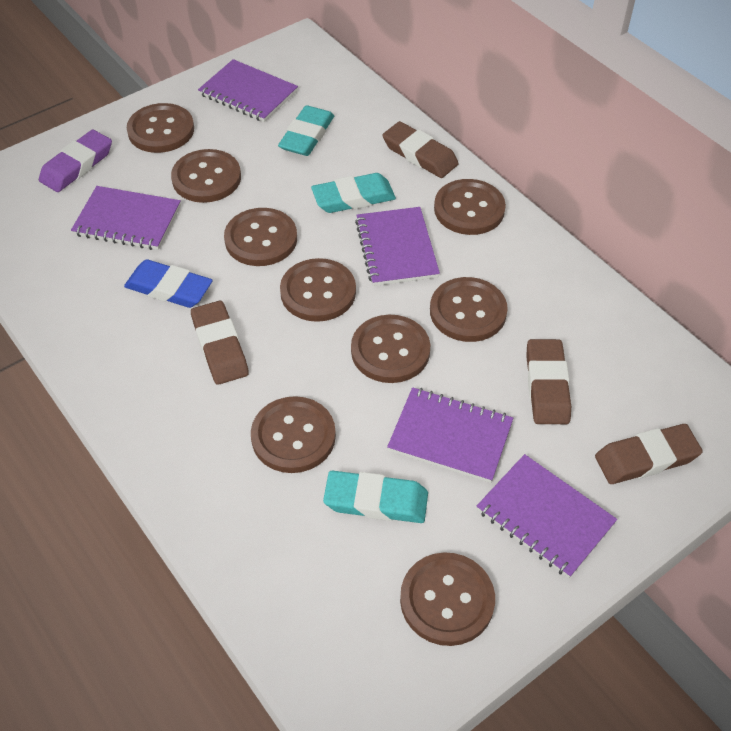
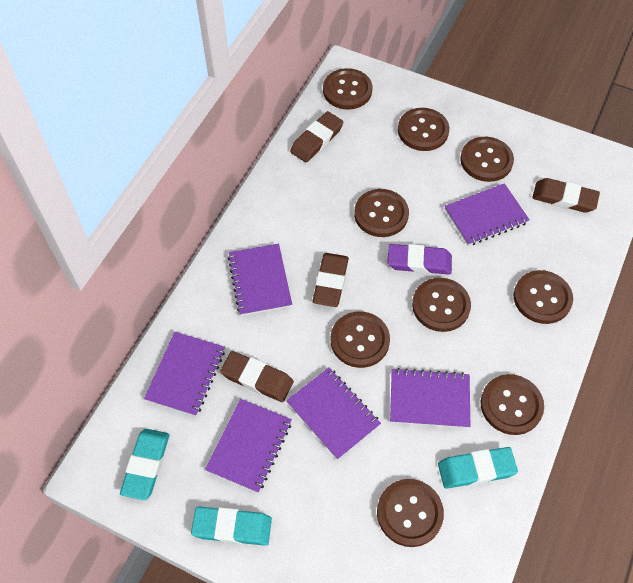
blue eraser: 1 -> 0
purple notebook: 5 -> 6

